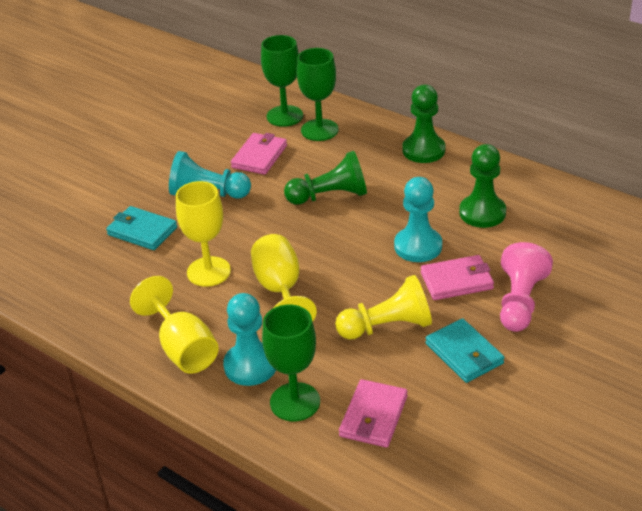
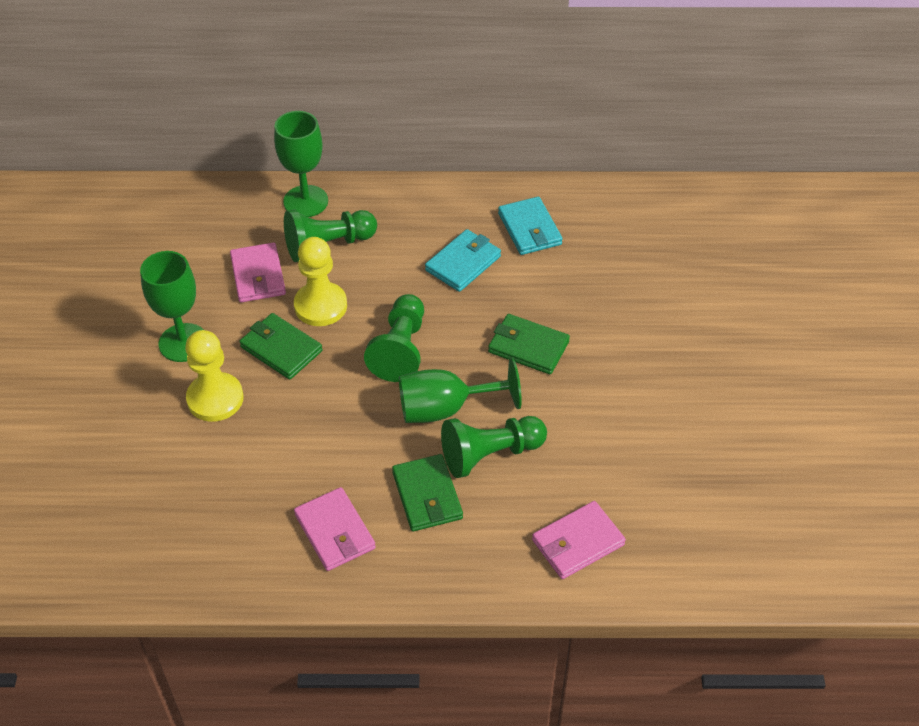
green wallet: 0 -> 3
pink pawn: 1 -> 0
turquoise pawn: 3 -> 0
yellow goblet: 3 -> 0
yellow pawn: 1 -> 2

